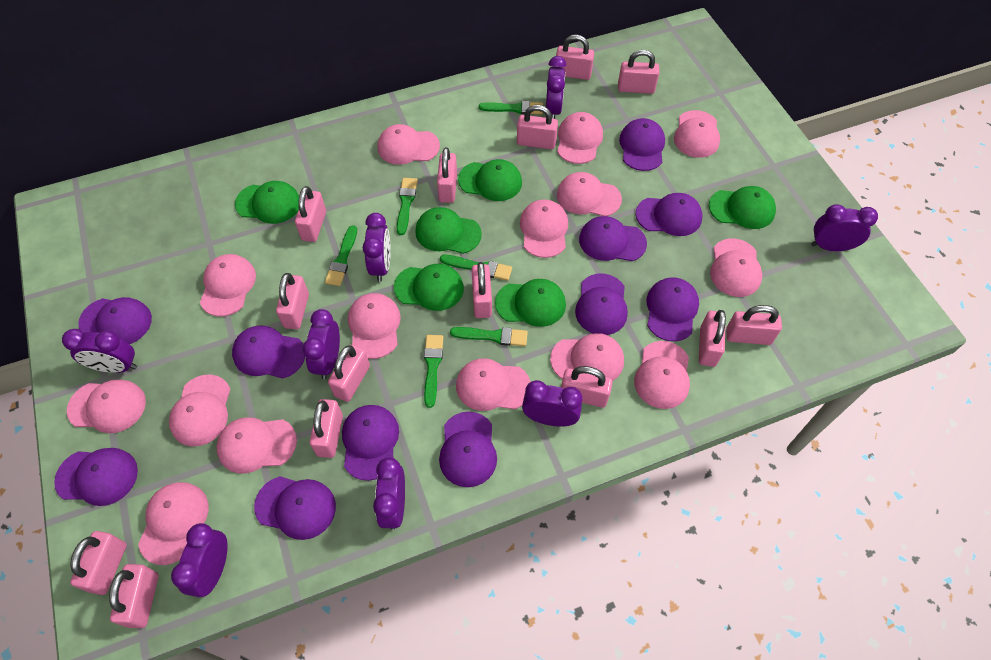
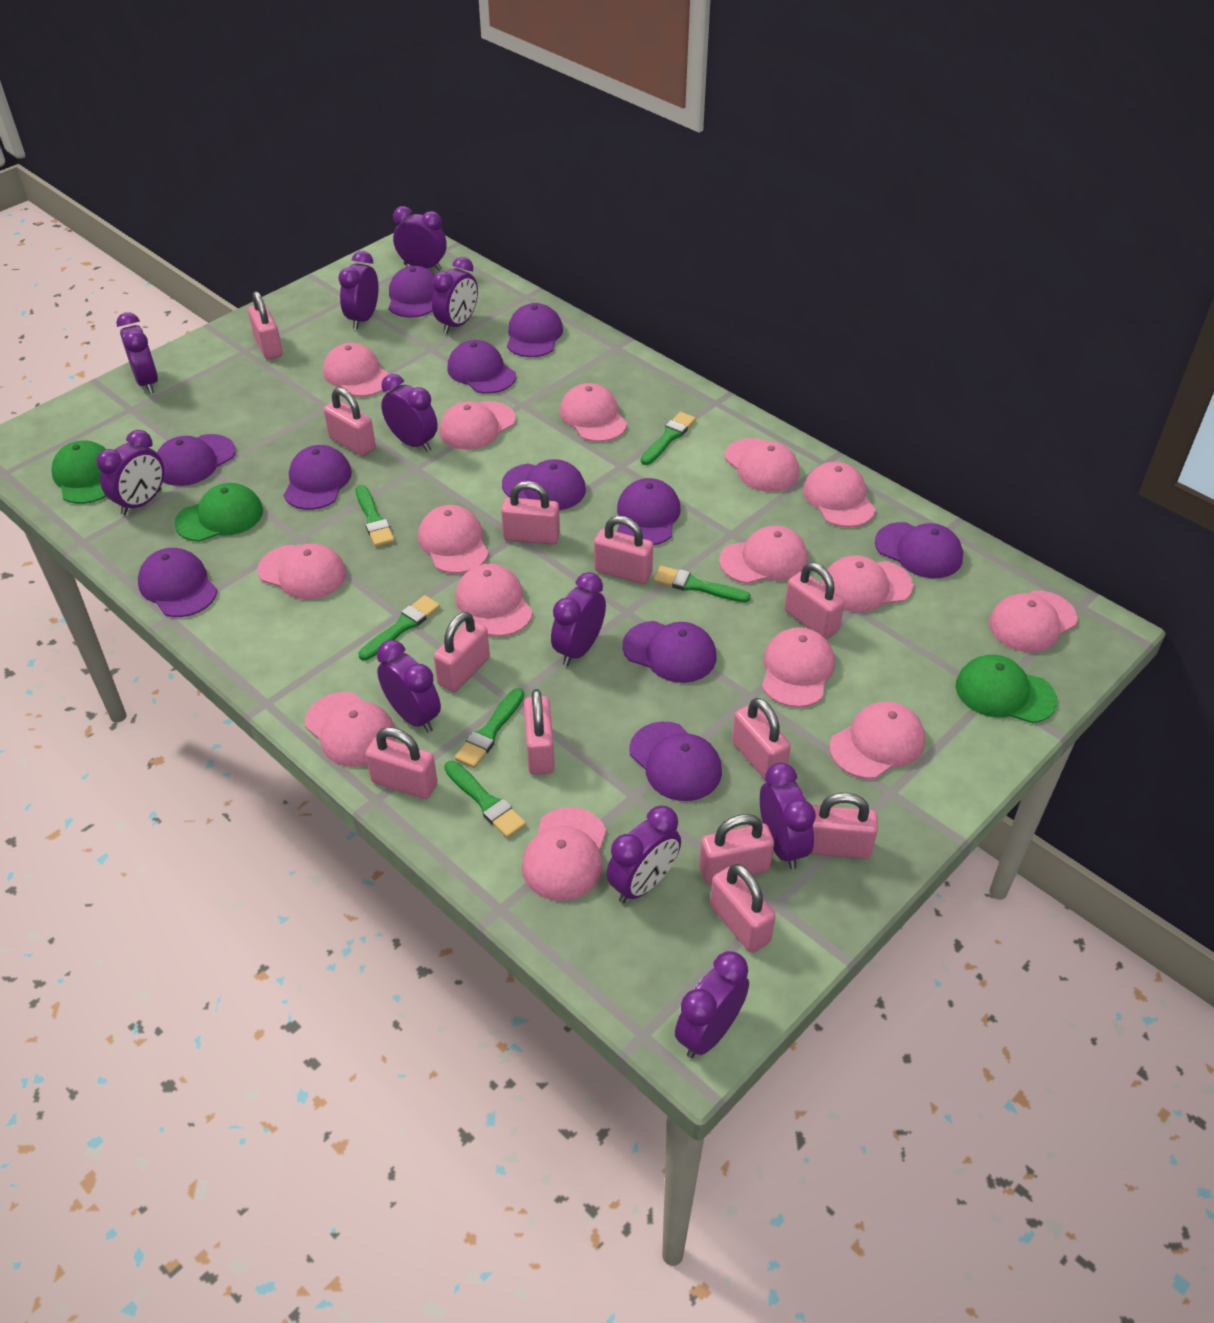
green cap: 6 -> 3
pink padlock: 14 -> 12
purple clock: 8 -> 11

